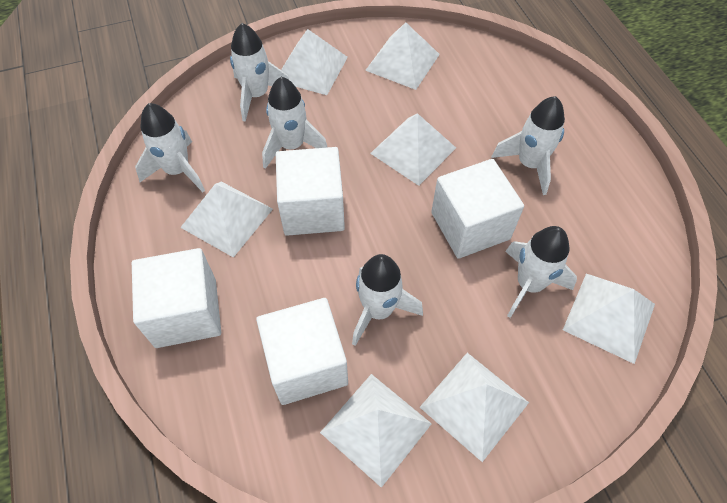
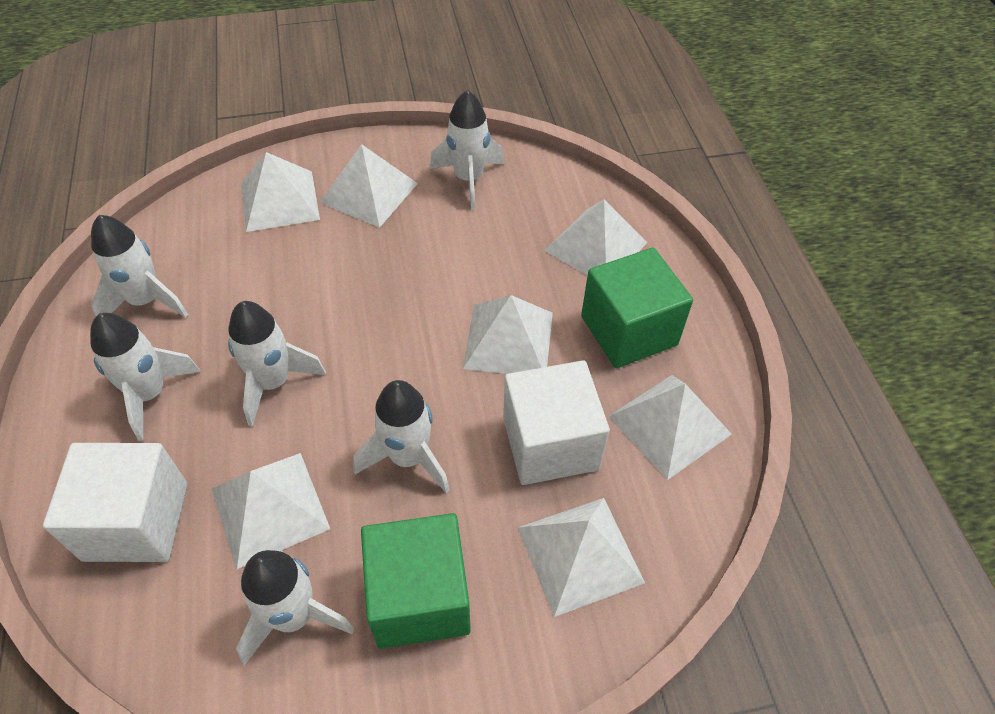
green cube: 0 -> 2
white cube: 4 -> 2

